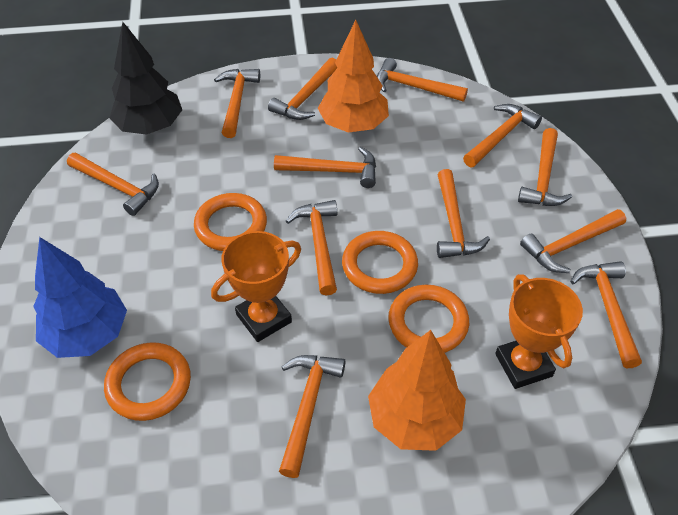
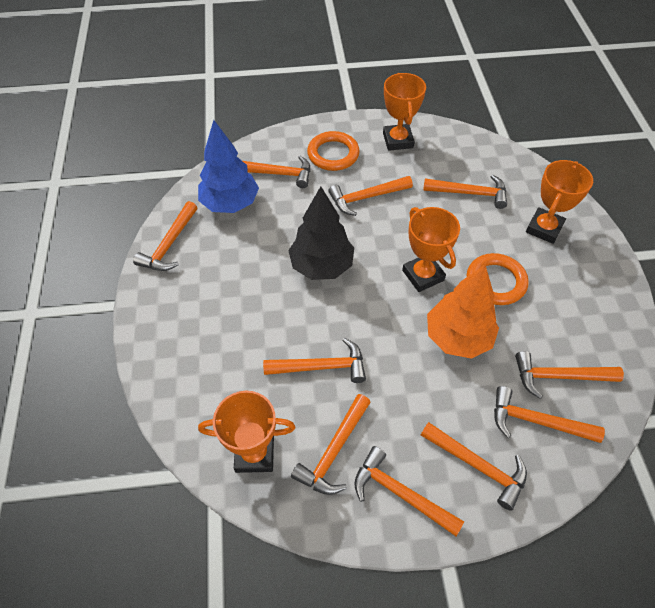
orange hammer: 12 -> 10
orange ring: 4 -> 2
orange tree: 2 -> 1
orange trophy: 2 -> 4

